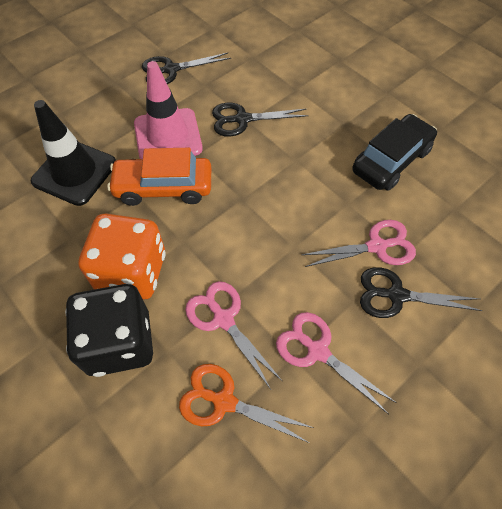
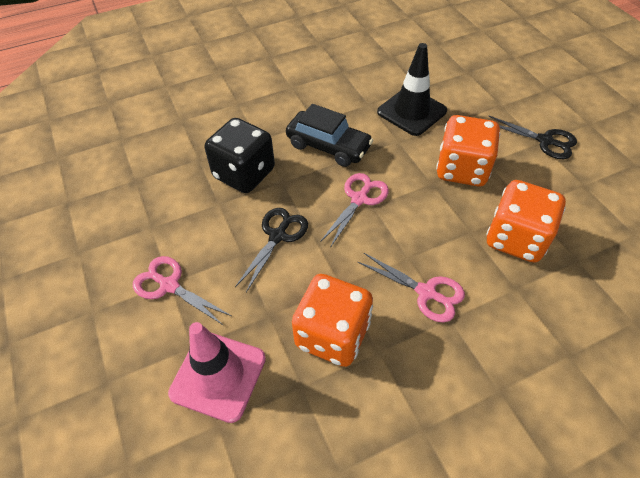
black scissors: 3 -> 2
orange car: 1 -> 0
orange dice: 1 -> 3
orange scissors: 1 -> 0

